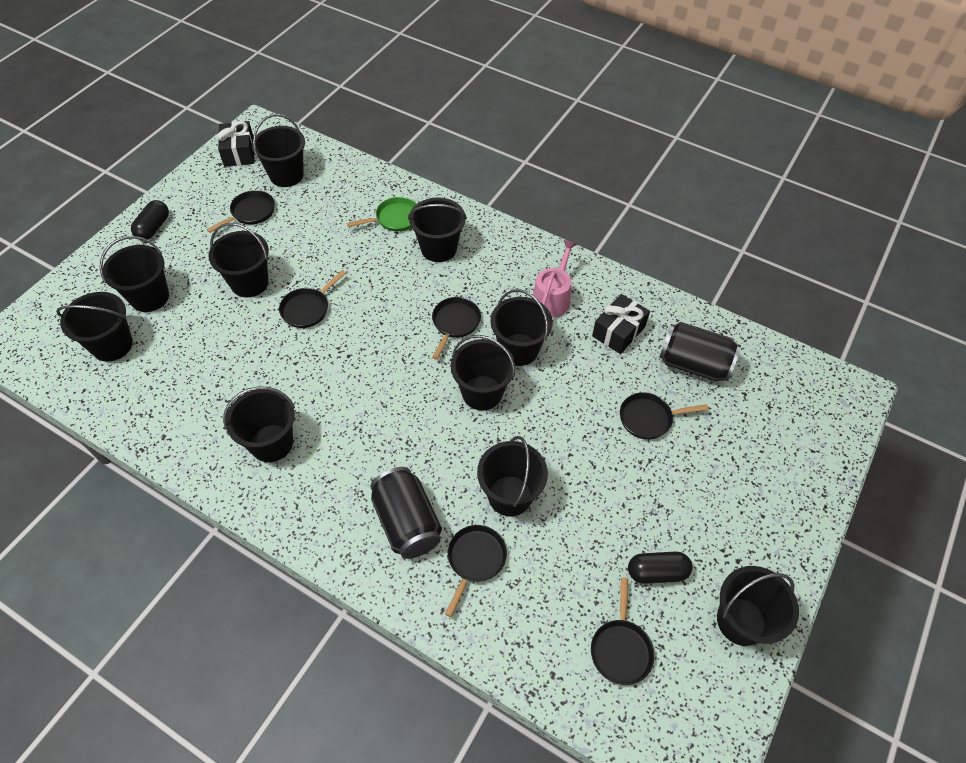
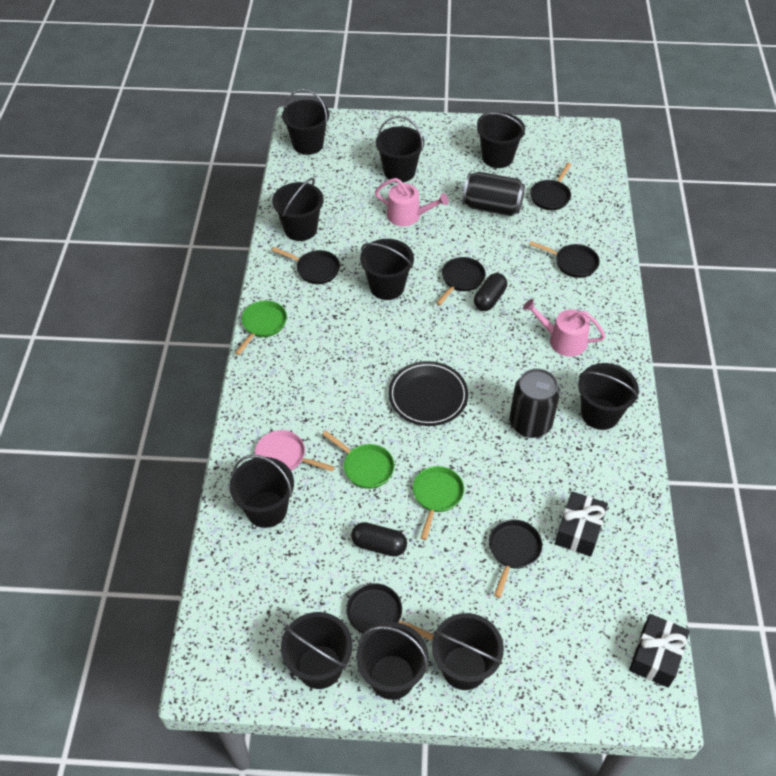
black plate: 0 -> 1
green pan: 1 -> 3
pink pan: 0 -> 1
pink watering can: 1 -> 2

